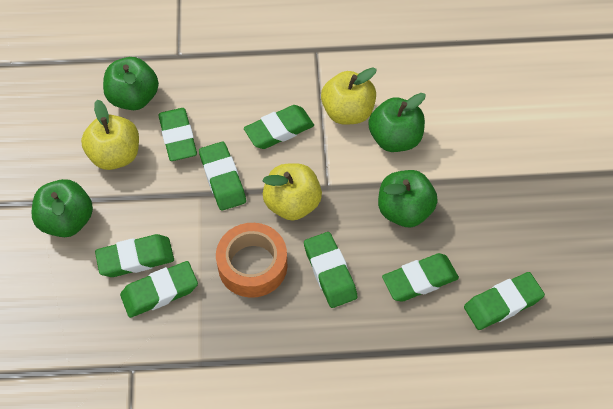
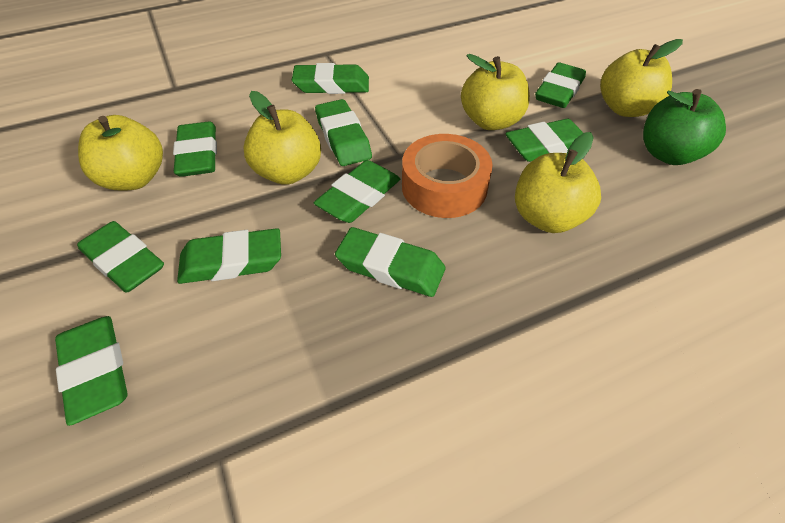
green apple: 4 -> 1
green eraser: 8 -> 10
yellow apple: 3 -> 5

